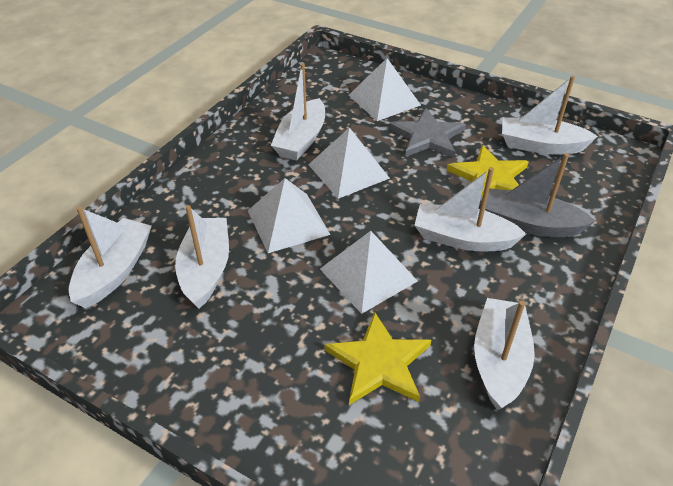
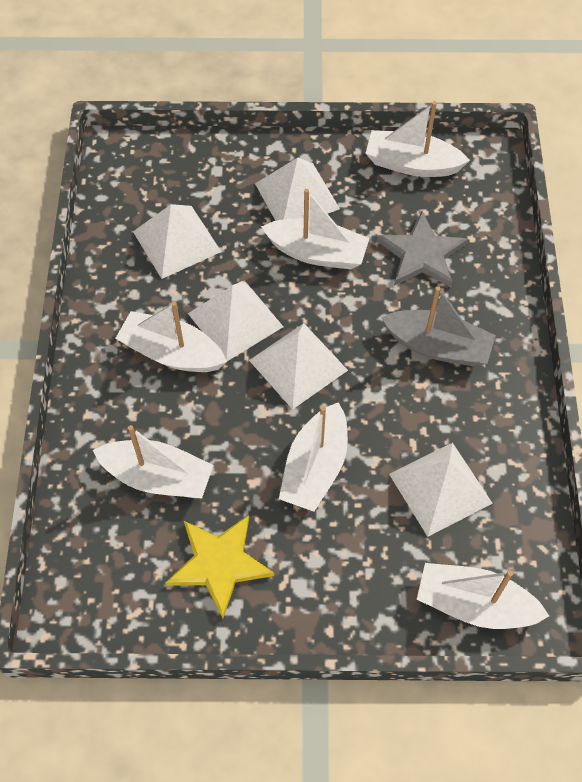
white pyramid: 4 -> 5
yellow star: 2 -> 1

